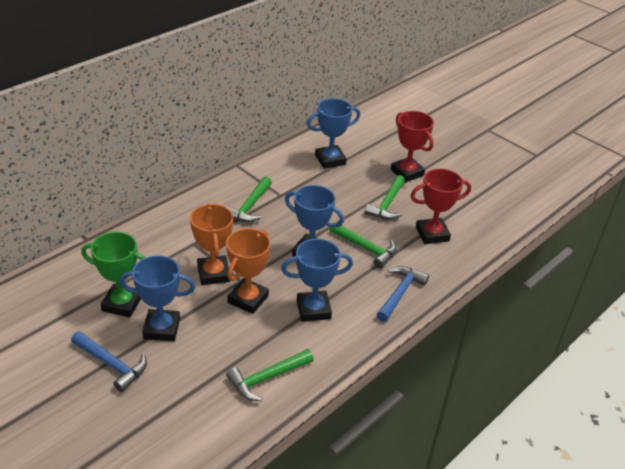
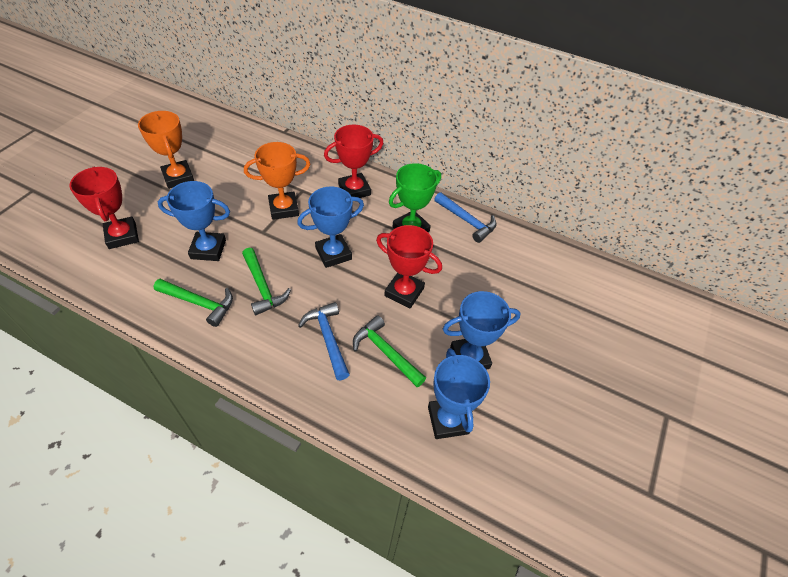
green hammer: 4 -> 3
red trophy: 2 -> 3

